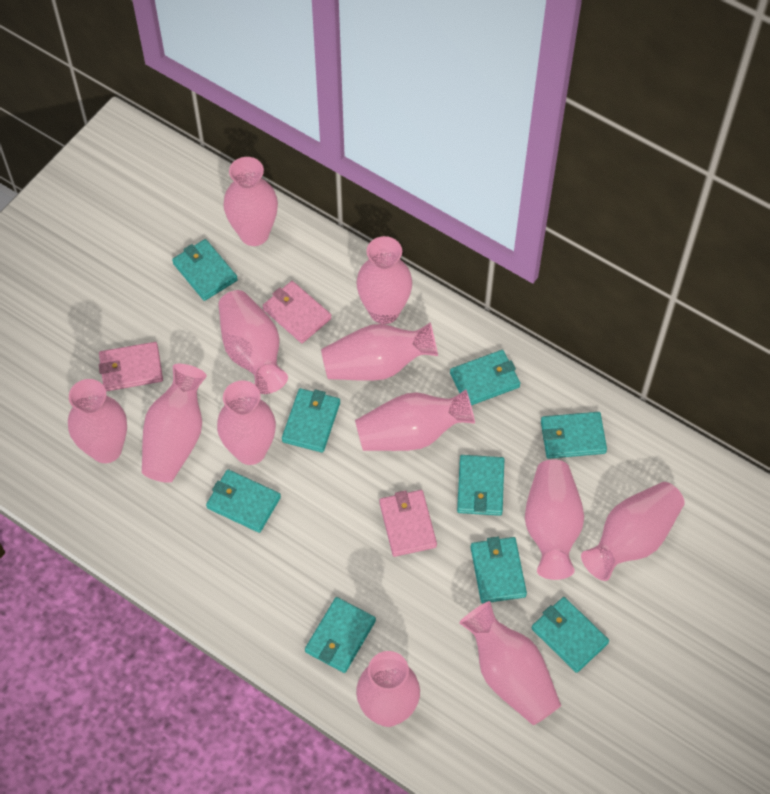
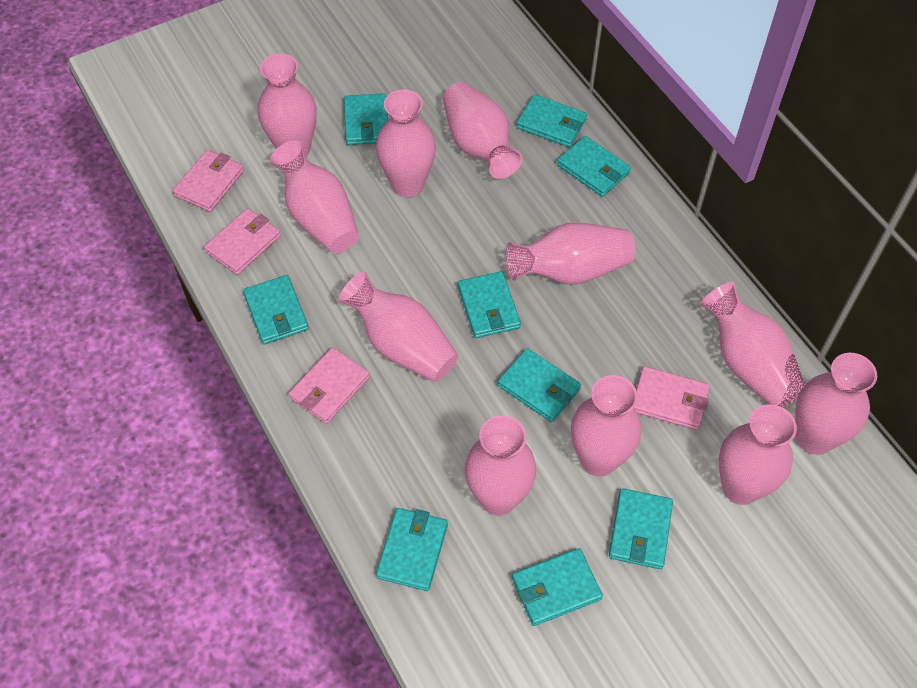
pink vase: 12 -> 11
pink wallet: 3 -> 4

